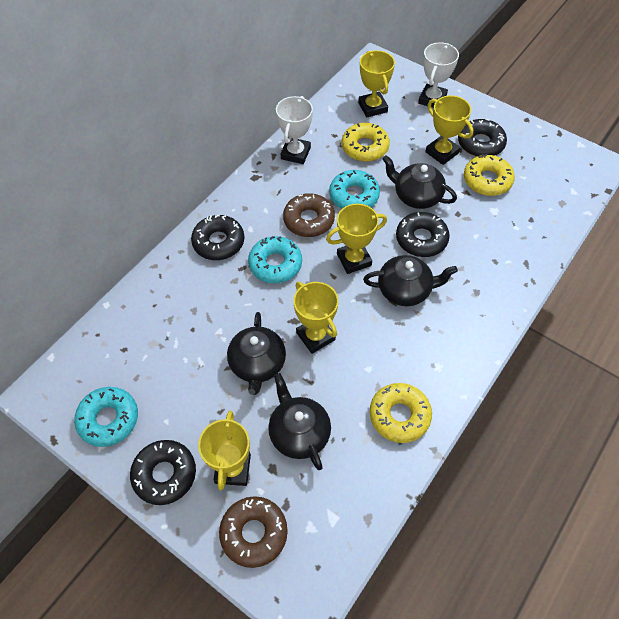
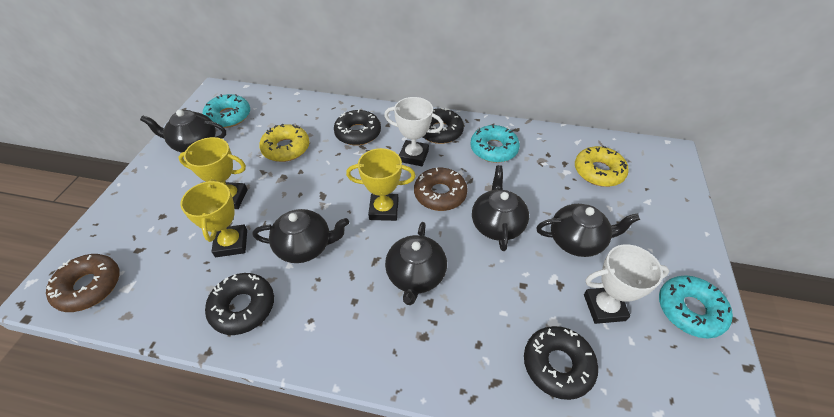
black teapot: 4 -> 5
yellow donut: 3 -> 2
yellow trophy: 5 -> 3

